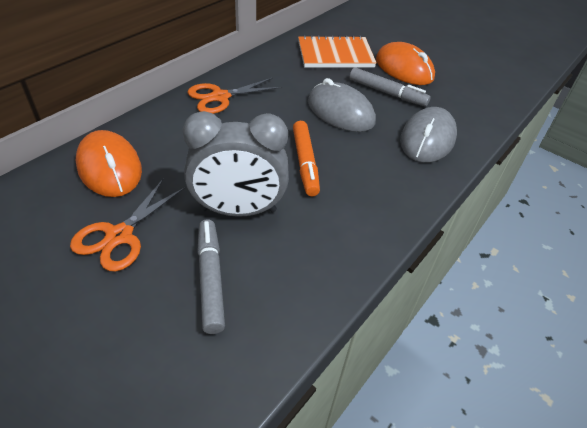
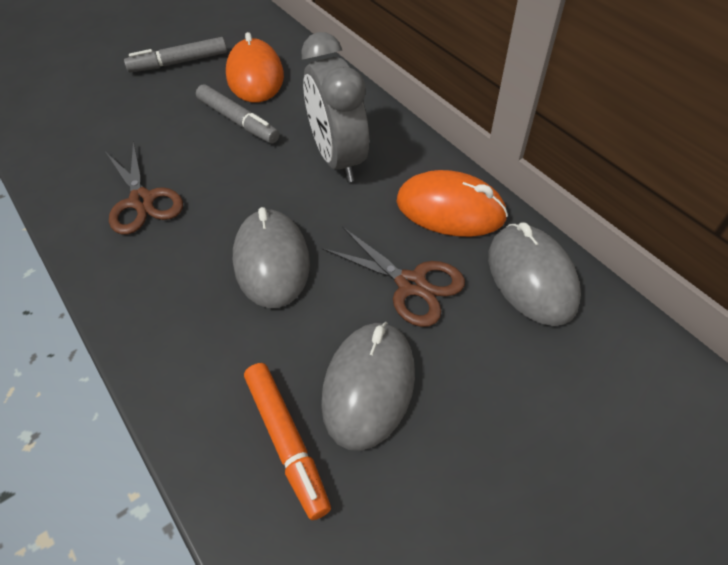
brown scissors: 0 -> 2
grey mouse: 2 -> 3
orange notebook: 1 -> 0
orange scissors: 2 -> 0

